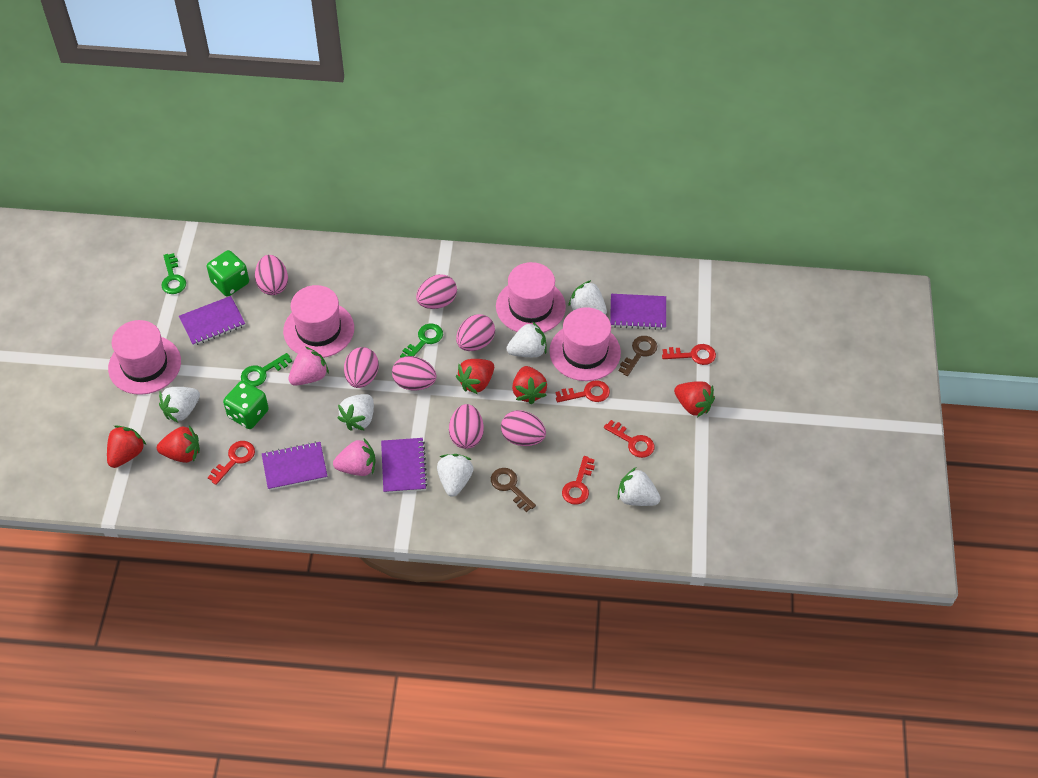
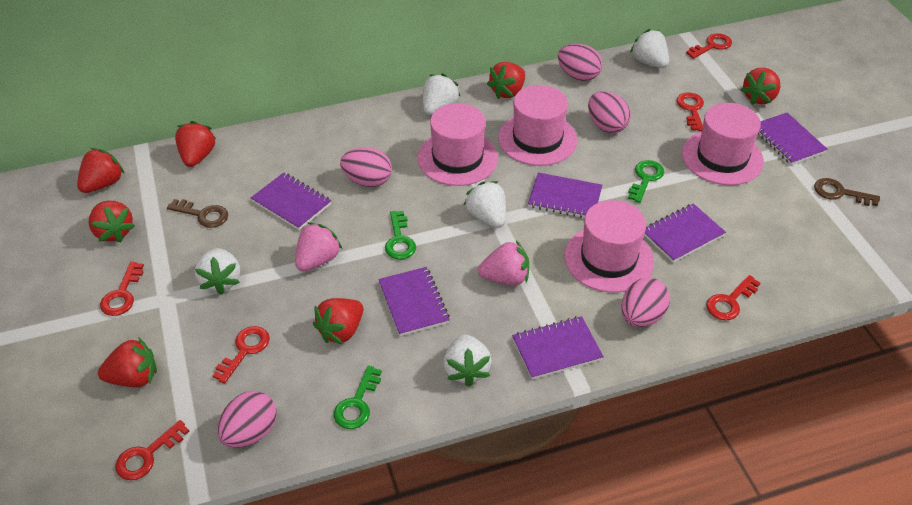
green dice: 2 -> 0
pink egg: 7 -> 5
purple notebook: 4 -> 6
red key: 5 -> 6
red strawberry: 5 -> 7
white strawberry: 6 -> 5

